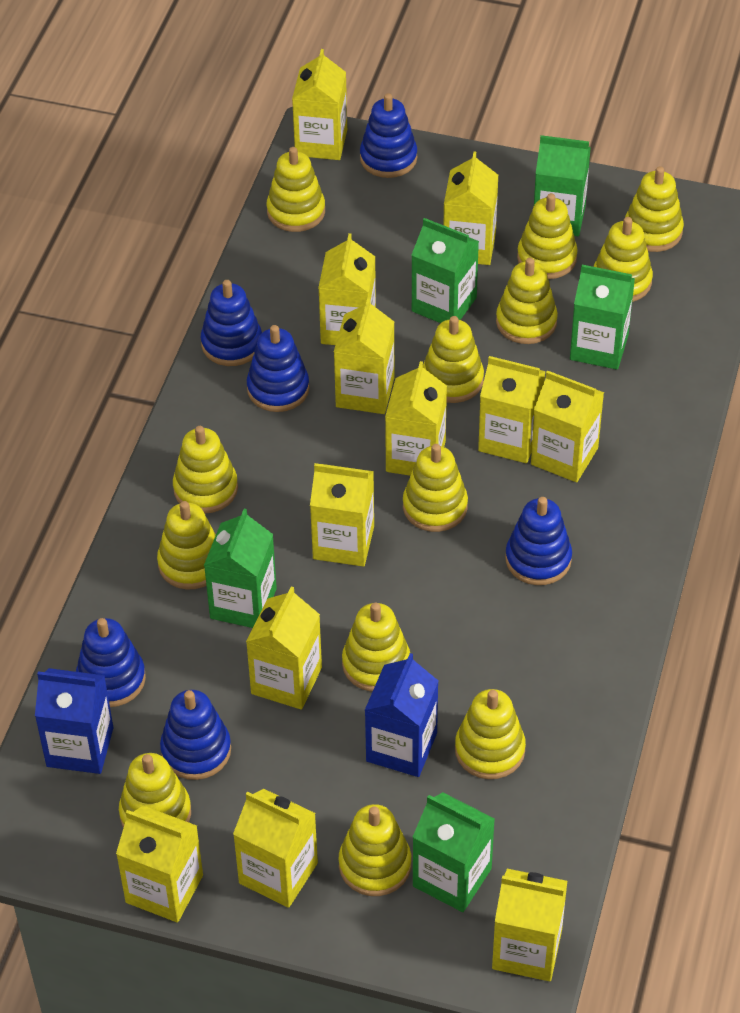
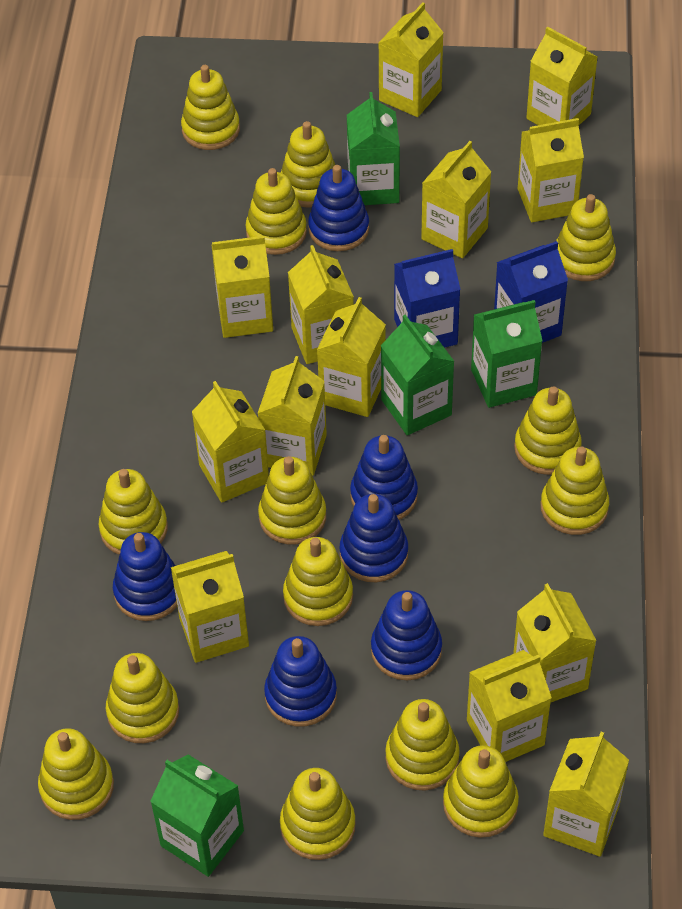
green carton: 5 -> 4
yellow carton: 12 -> 13
yellow stacking toy: 13 -> 14

